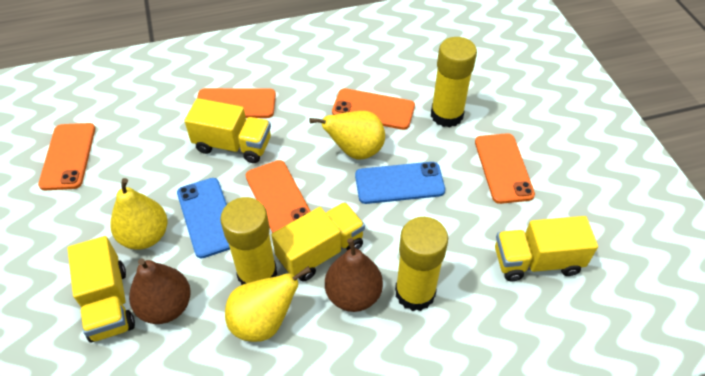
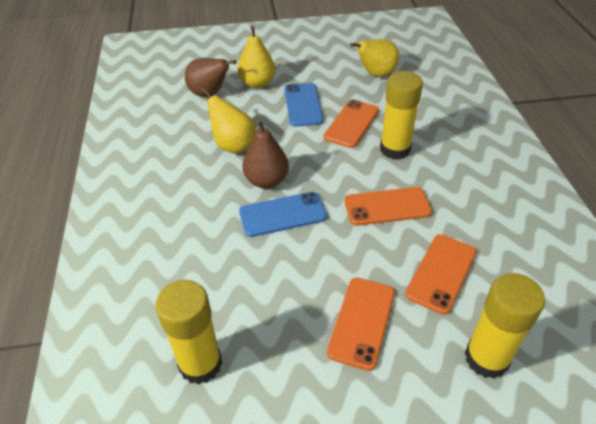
orange phone: 5 -> 4
yellow truck: 4 -> 0

